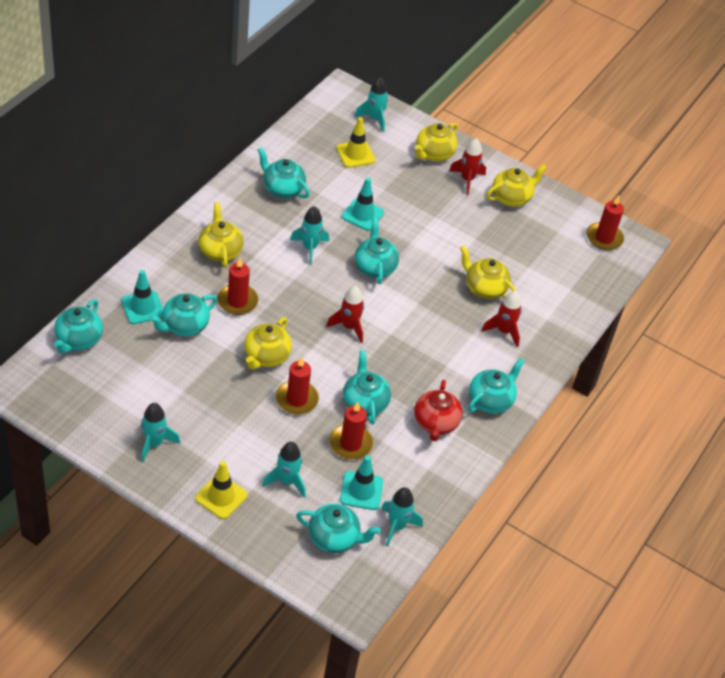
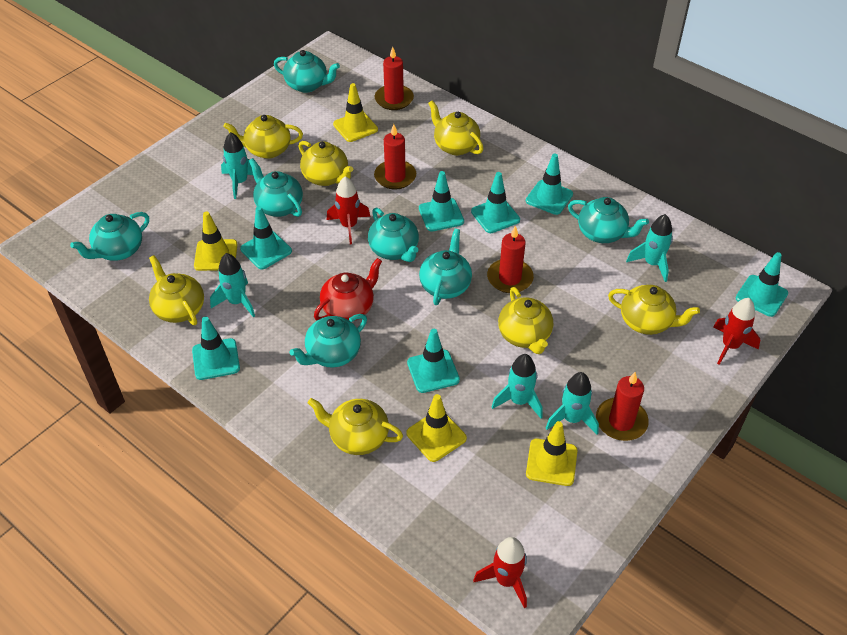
turquoise traffic cone: 3 -> 7
yellow teapot: 5 -> 7
yellow traffic cone: 2 -> 4

